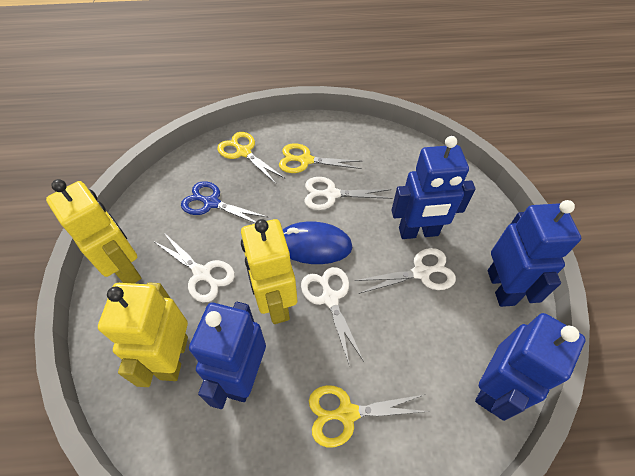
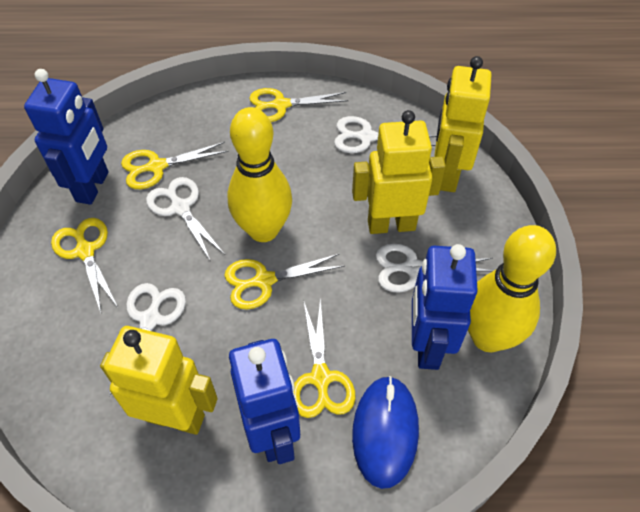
blue robot: 4 -> 3
blue scissors: 1 -> 0
yellow bowling pin: 0 -> 2
yellow scissors: 3 -> 5

